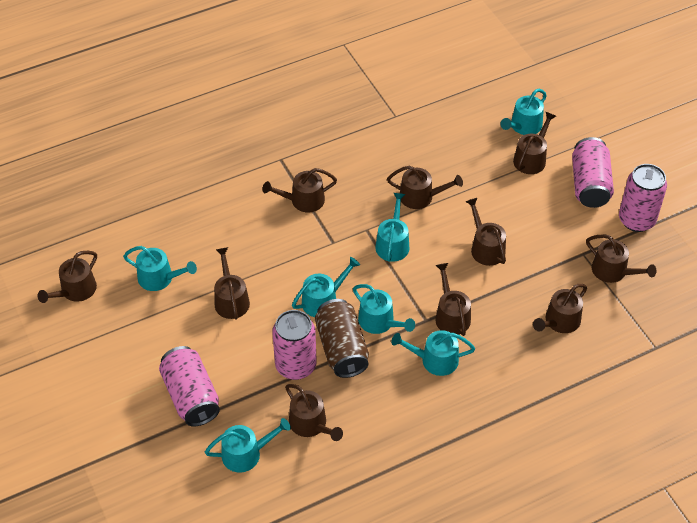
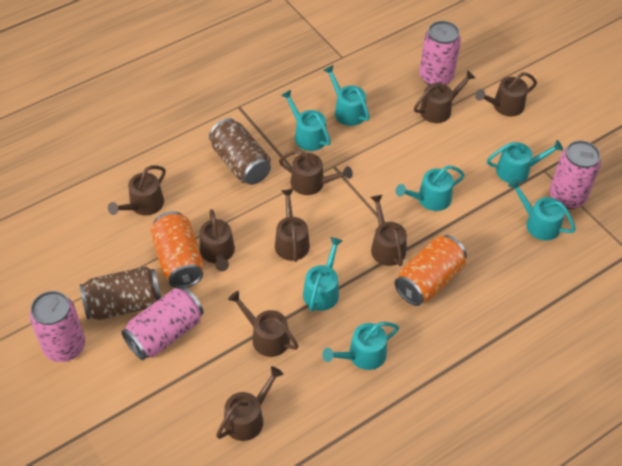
brown can: 1 -> 2
brown watering can: 10 -> 9
orange can: 0 -> 2

